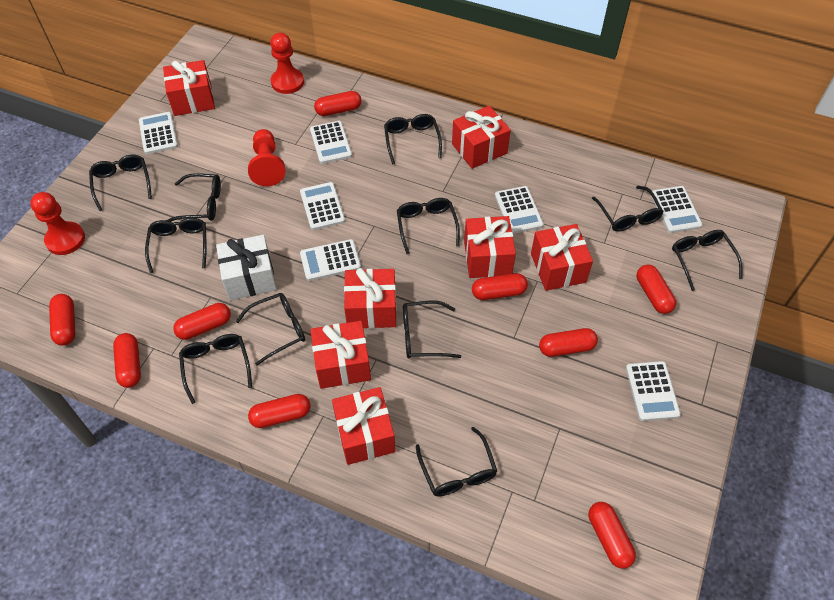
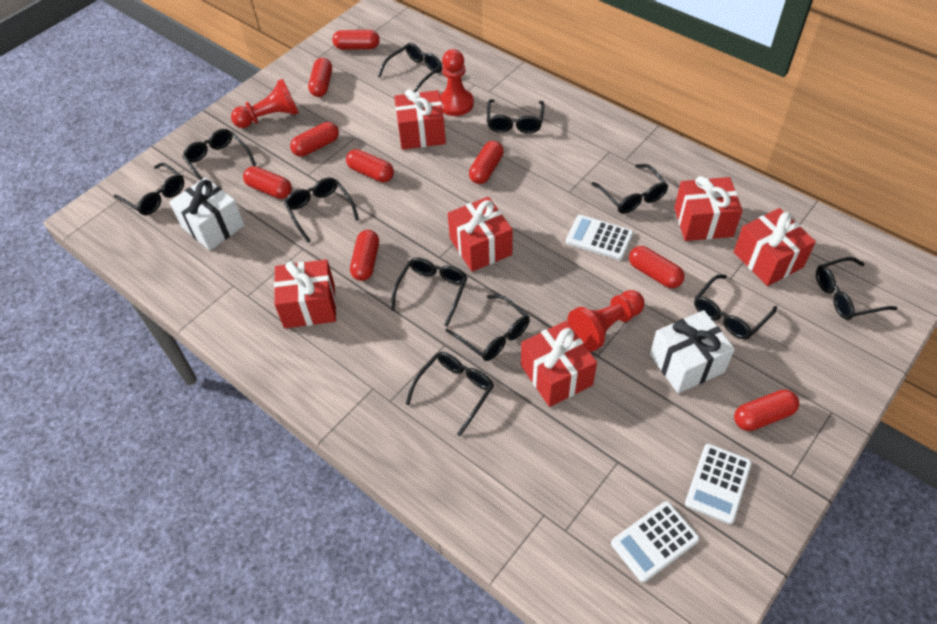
red gift: 7 -> 6
white calculator: 7 -> 3
white gift: 1 -> 2

